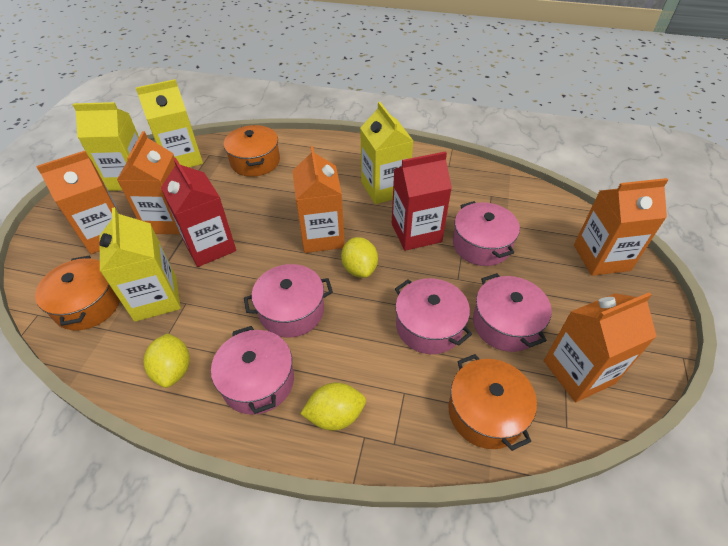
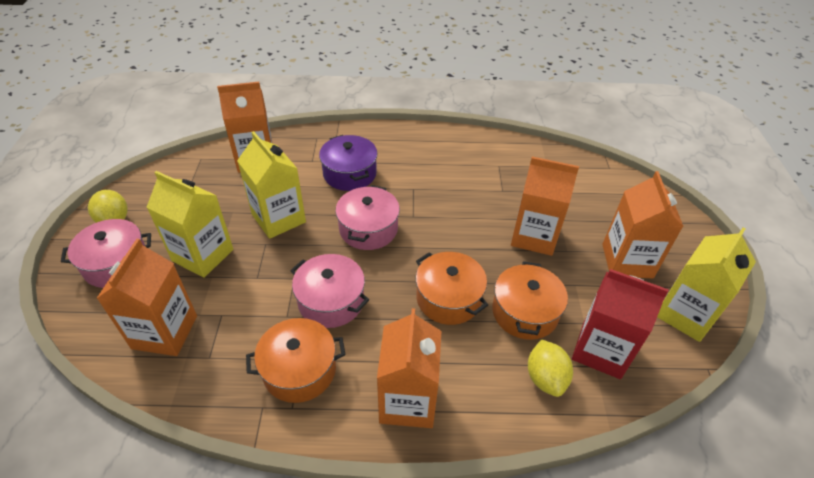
pink pot: 5 -> 3
purple pot: 0 -> 1
red carton: 2 -> 1
yellow carton: 4 -> 3
yellow lemon: 3 -> 2

